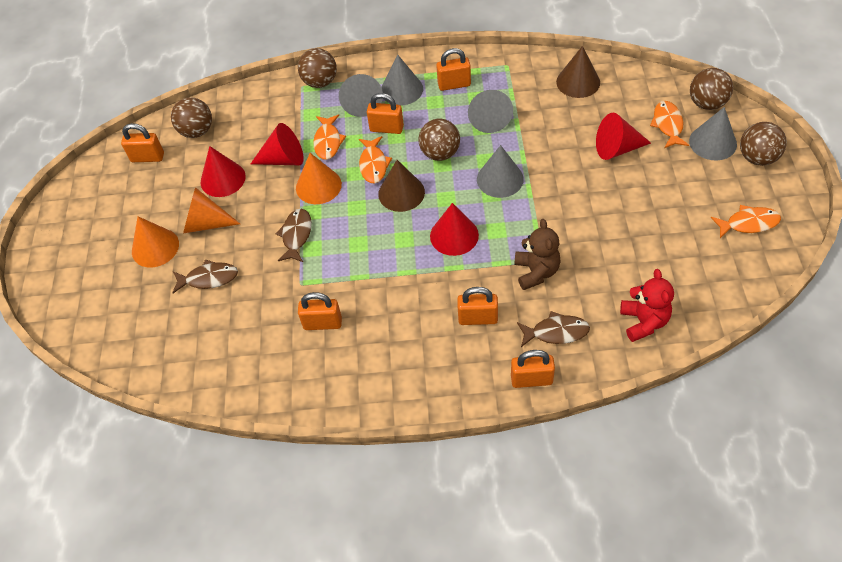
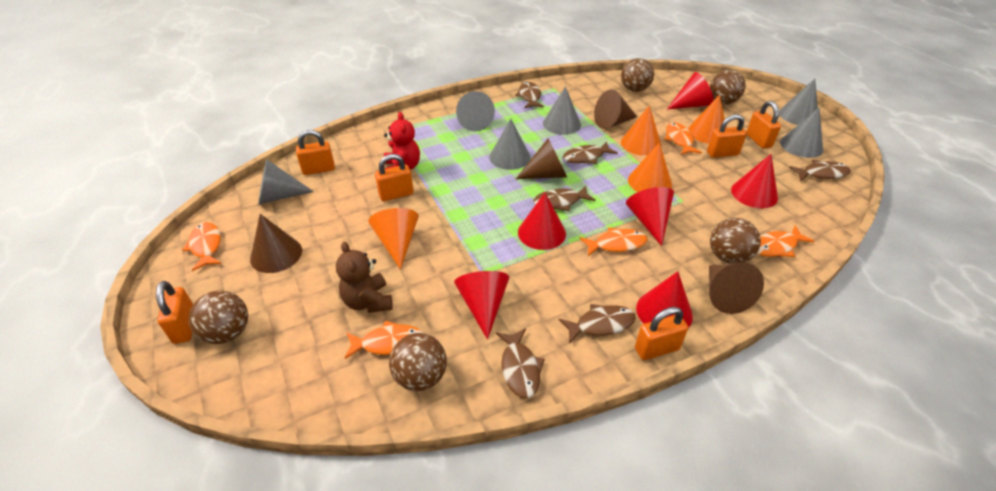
brown cone: 2 -> 4
brown fish: 3 -> 6
grey cone: 5 -> 6
orange cone: 3 -> 4
orange fish: 4 -> 5
red cone: 4 -> 6

